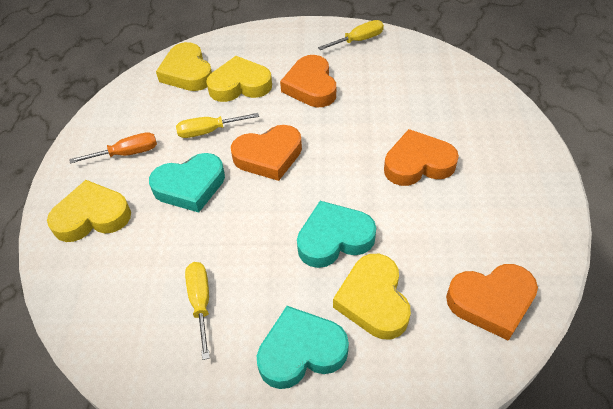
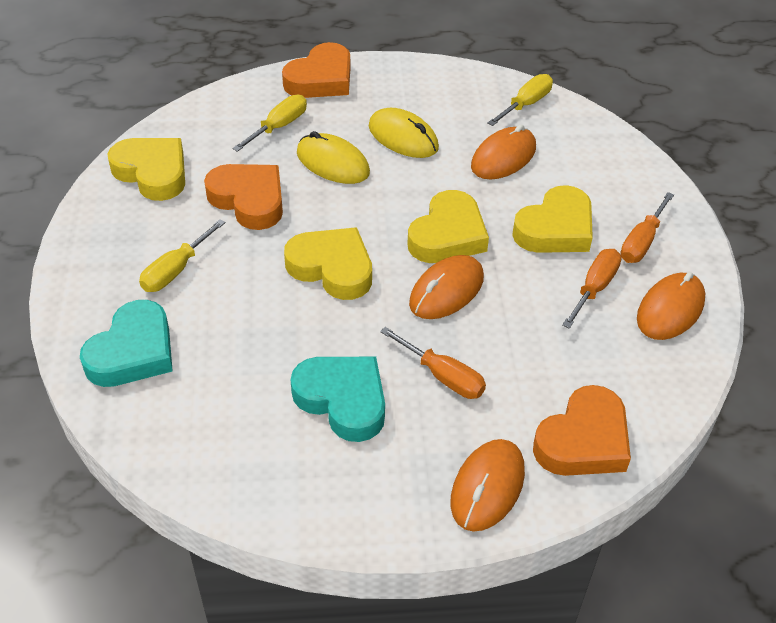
orange heart: 4 -> 3
orange mouse: 0 -> 4
orange screwdriver: 1 -> 3
turquoise heart: 3 -> 2
yellow mouse: 0 -> 2

